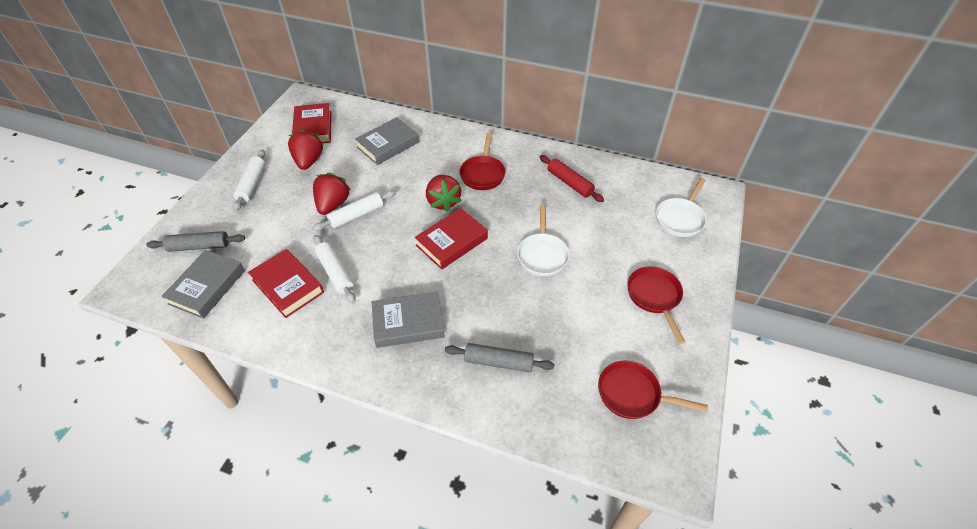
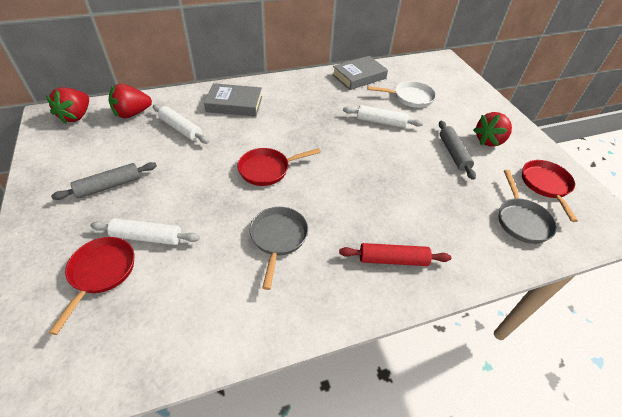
grey book: 3 -> 2
grey pan: 0 -> 2
red book: 3 -> 0
white pan: 2 -> 1

